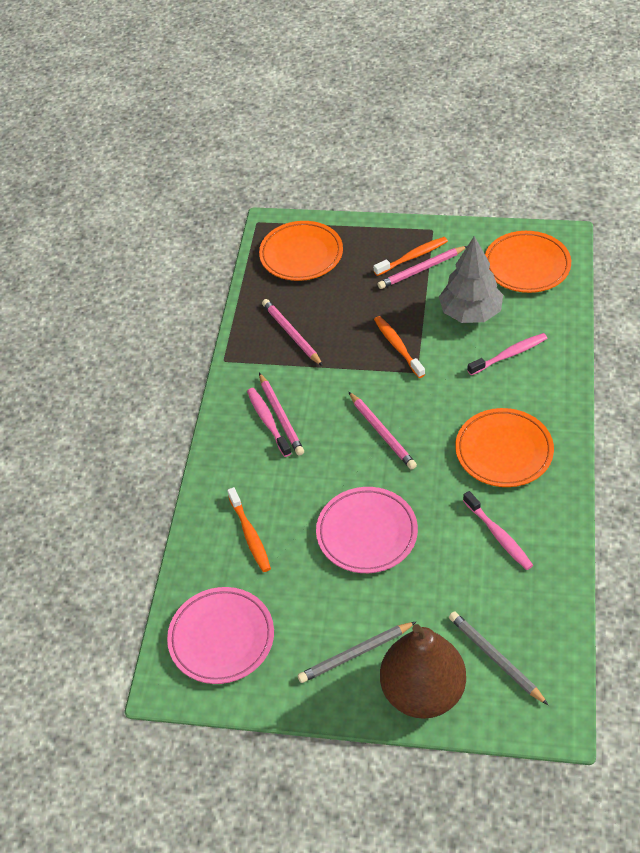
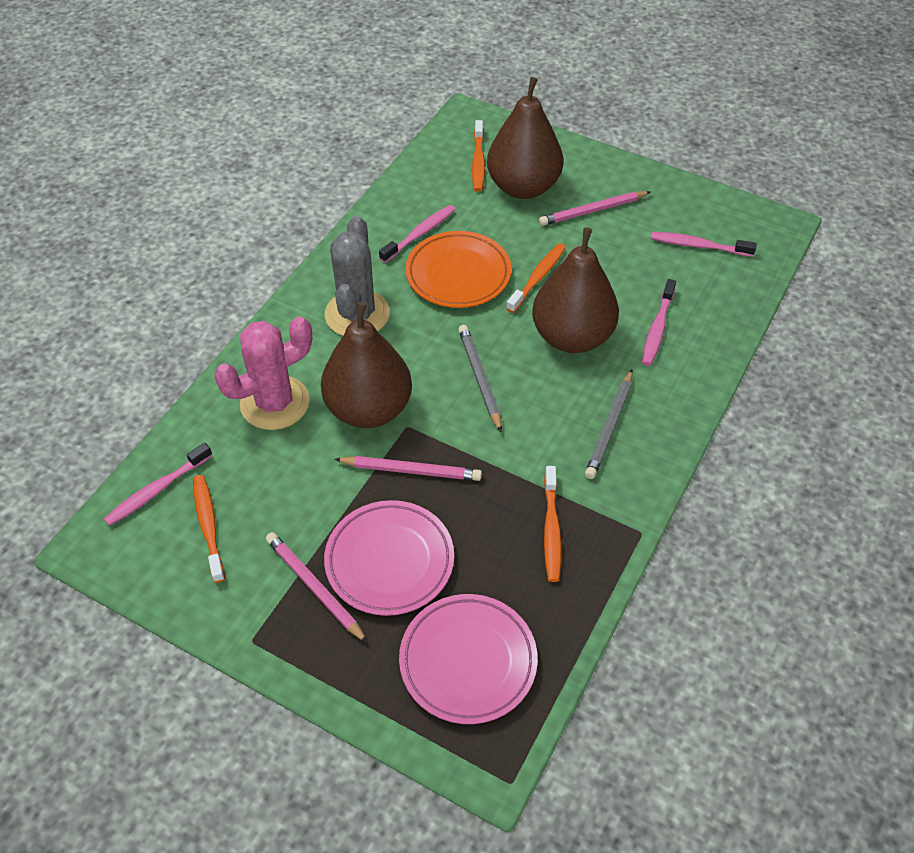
brown pear: 1 -> 3
grey cactus: 0 -> 1
grey tree: 1 -> 0
orange plate: 3 -> 1
orange toothbrush: 3 -> 4
pink cactus: 0 -> 1
pink pencil: 4 -> 3
pink toothbrush: 3 -> 4

